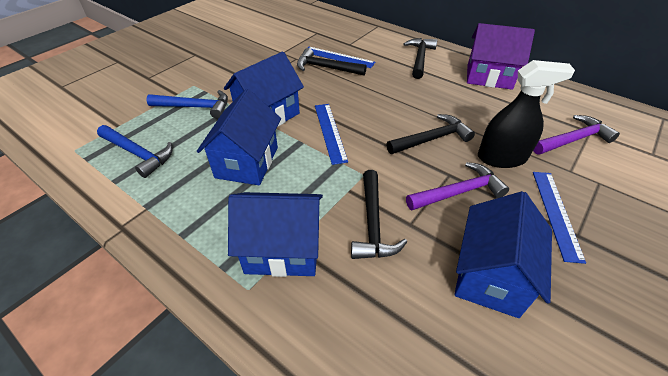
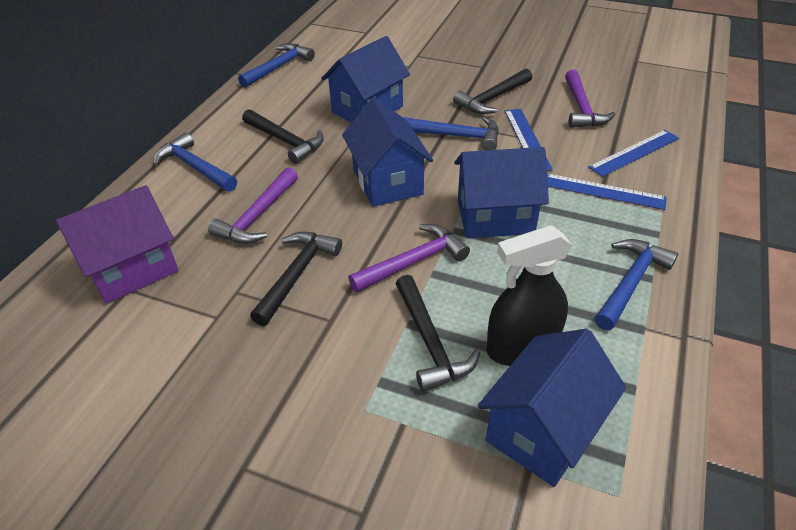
blue hammer: 2 -> 4
purple hammer: 2 -> 3

